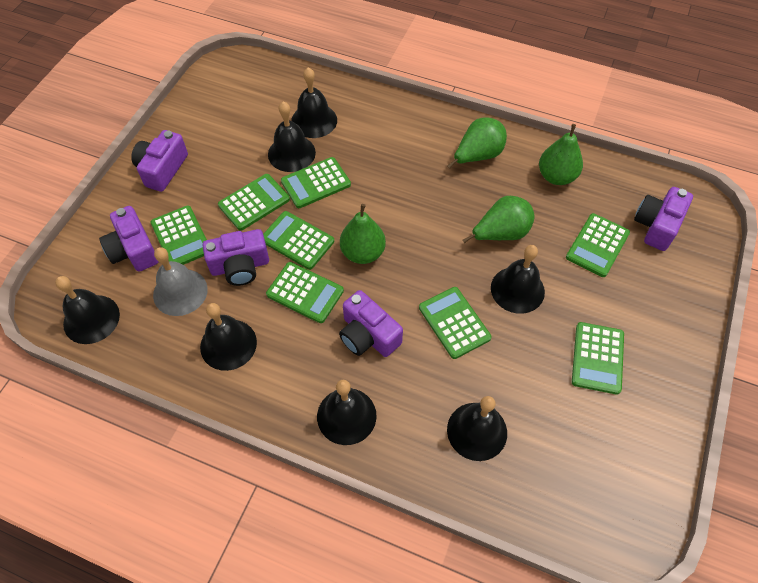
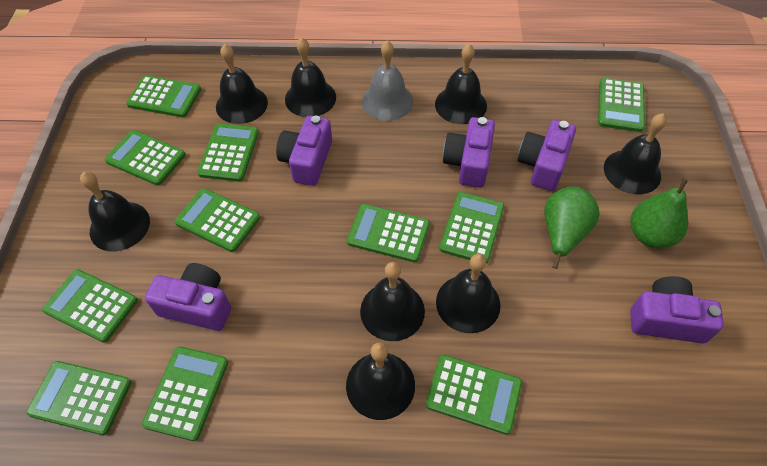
black bell: 7 -> 8
green calculator: 8 -> 11
green pear: 4 -> 2

